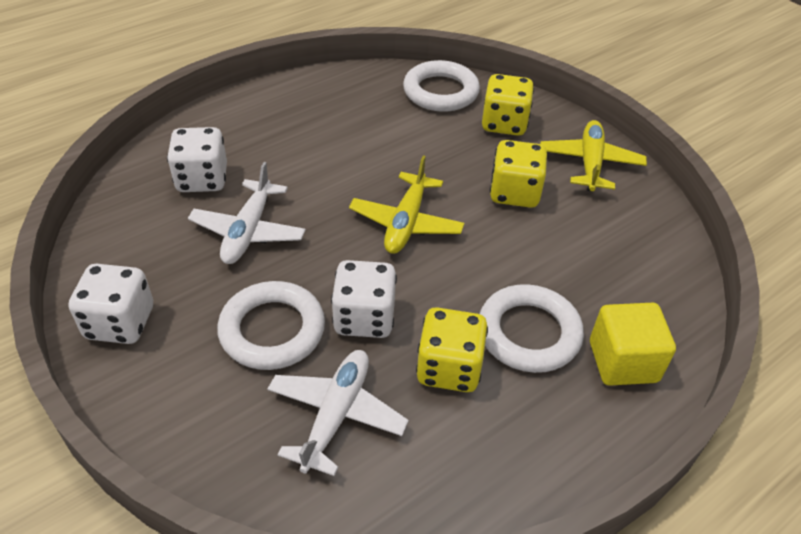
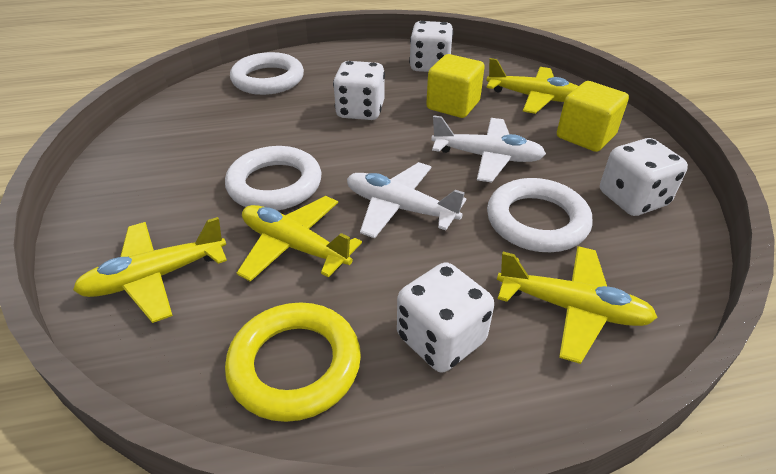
white dice: 3 -> 4
yellow cube: 1 -> 2
yellow dice: 3 -> 0
yellow plane: 2 -> 4
yellow ring: 0 -> 1

